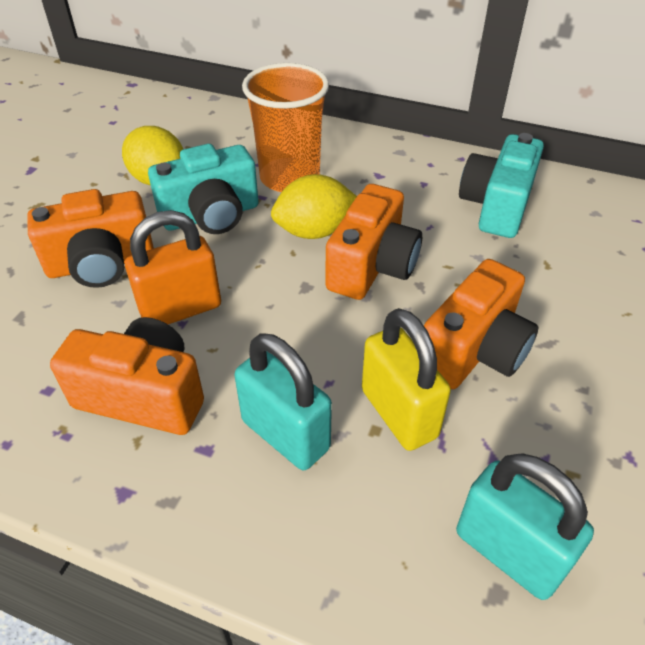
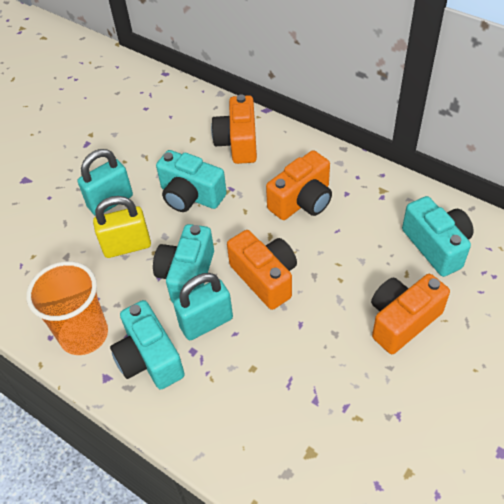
orange padlock: 1 -> 0
turquoise camera: 2 -> 4
yellow lemon: 2 -> 0

